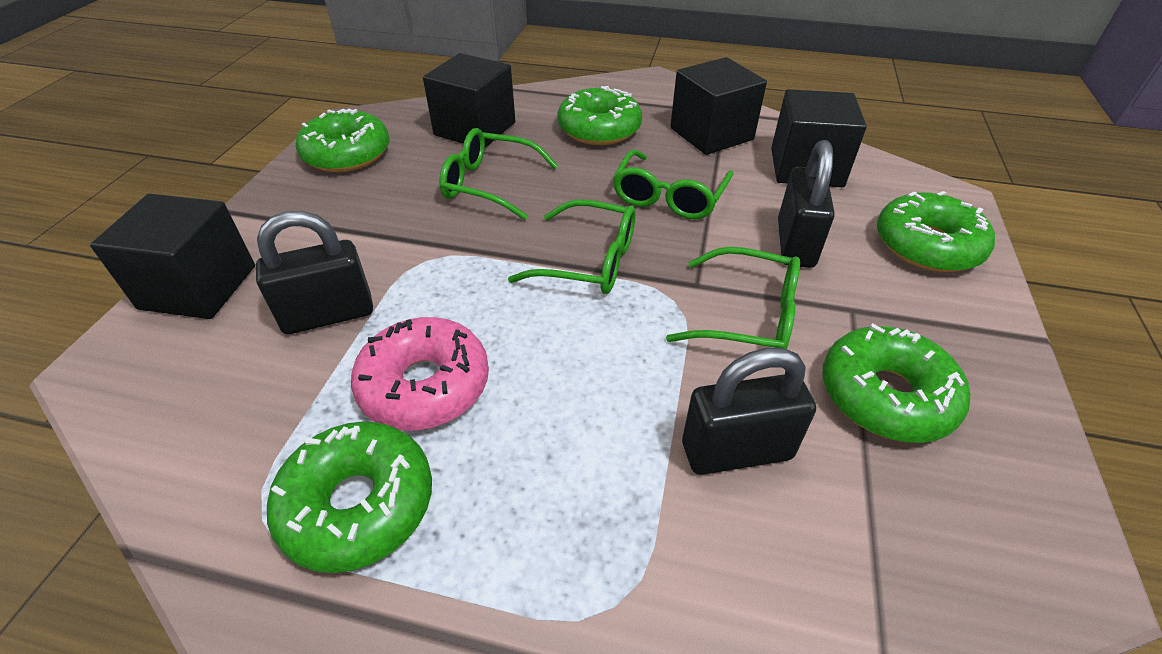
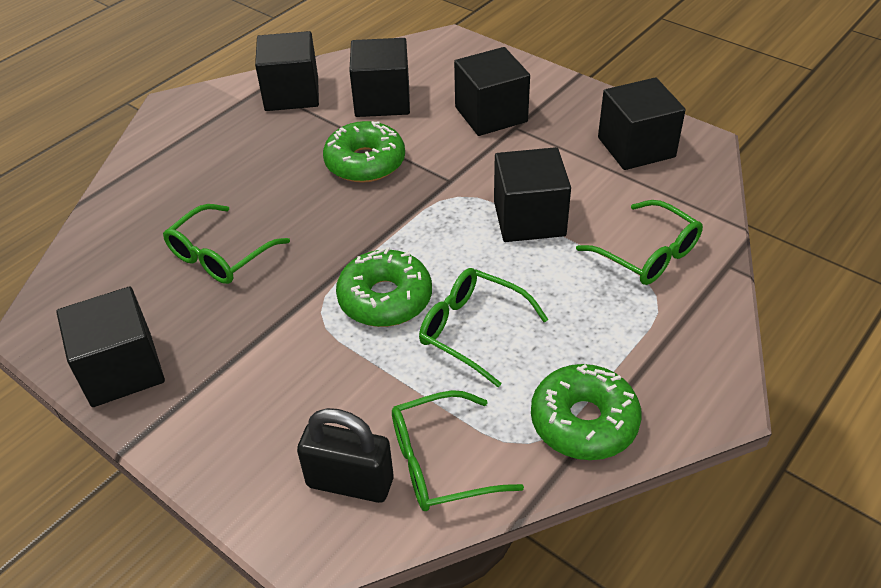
black cube: 4 -> 6
black padlock: 3 -> 1
green donut: 5 -> 3
pink donut: 1 -> 0

